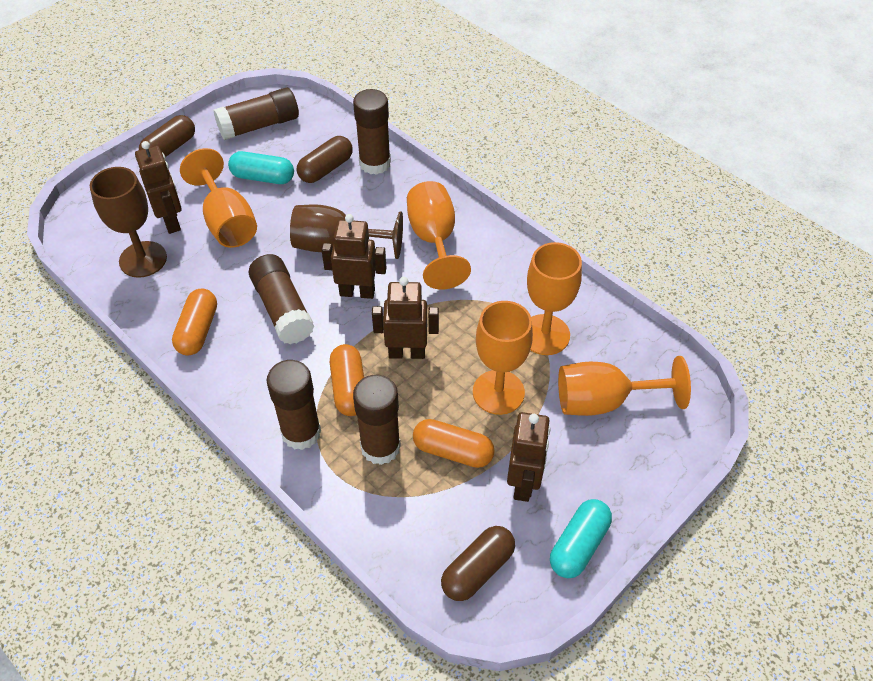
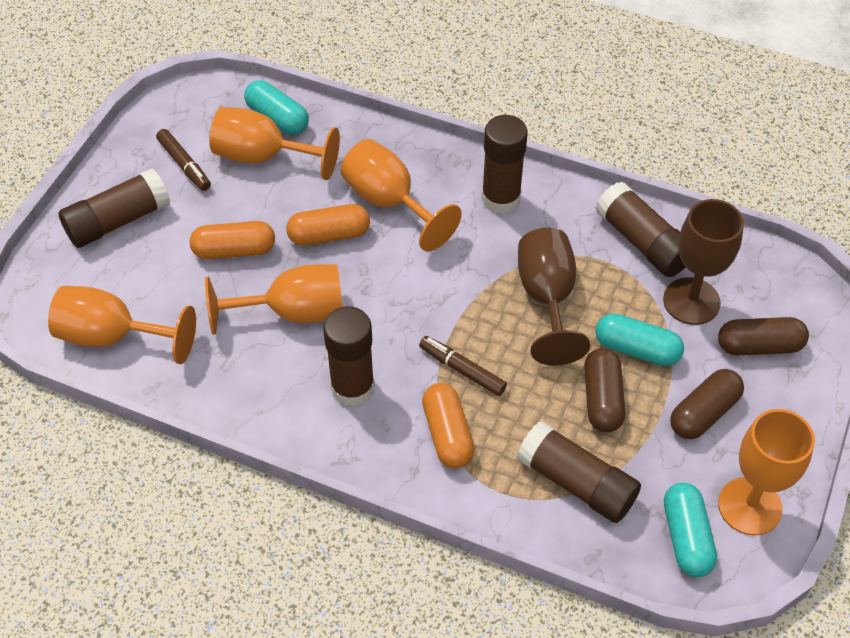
brown marker: 0 -> 2
brown robot: 4 -> 0
turquoise capsule: 2 -> 3

